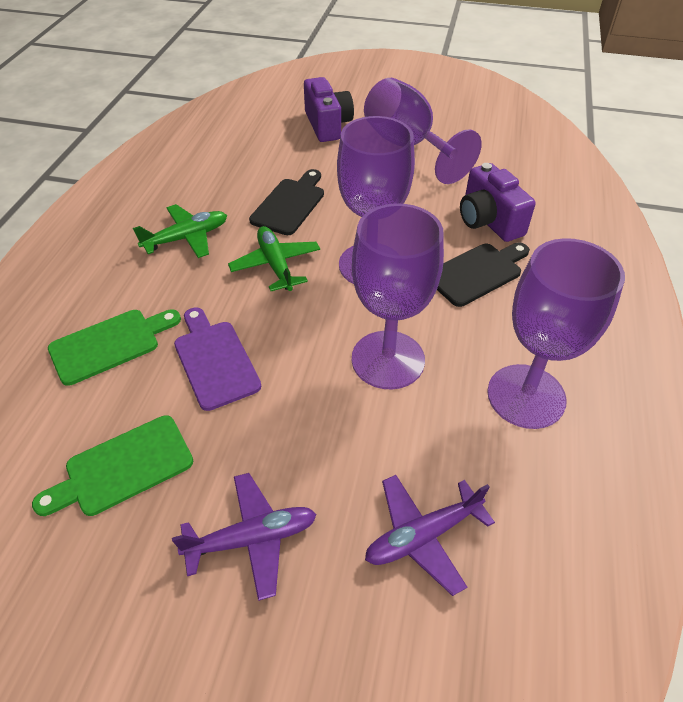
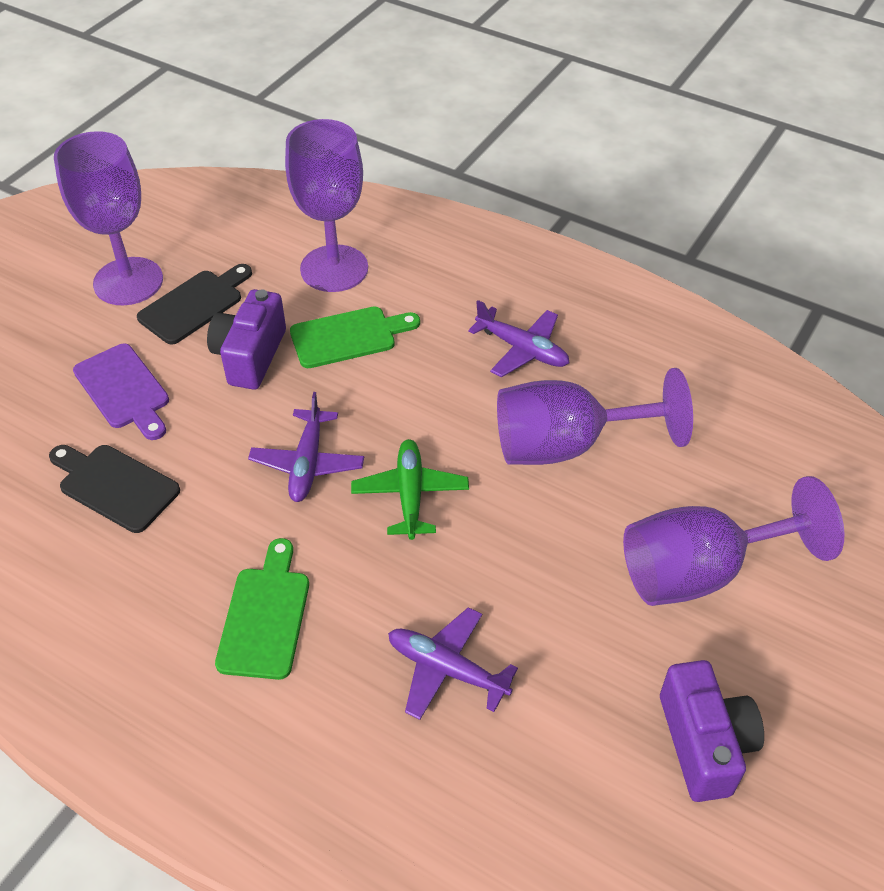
green plane: 2 -> 1
purple plane: 2 -> 3

